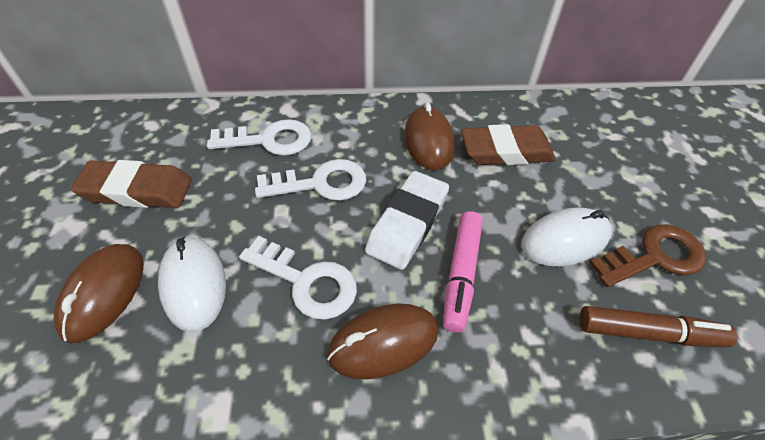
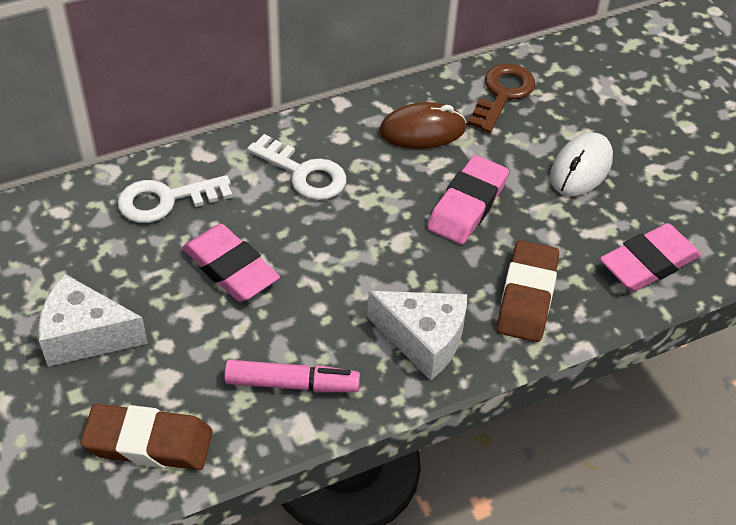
brown marker: 1 -> 0
brown mouse: 3 -> 1
pink eraser: 0 -> 3
white cheese: 0 -> 2
white eraser: 1 -> 0
white key: 3 -> 2
white mouse: 2 -> 1

